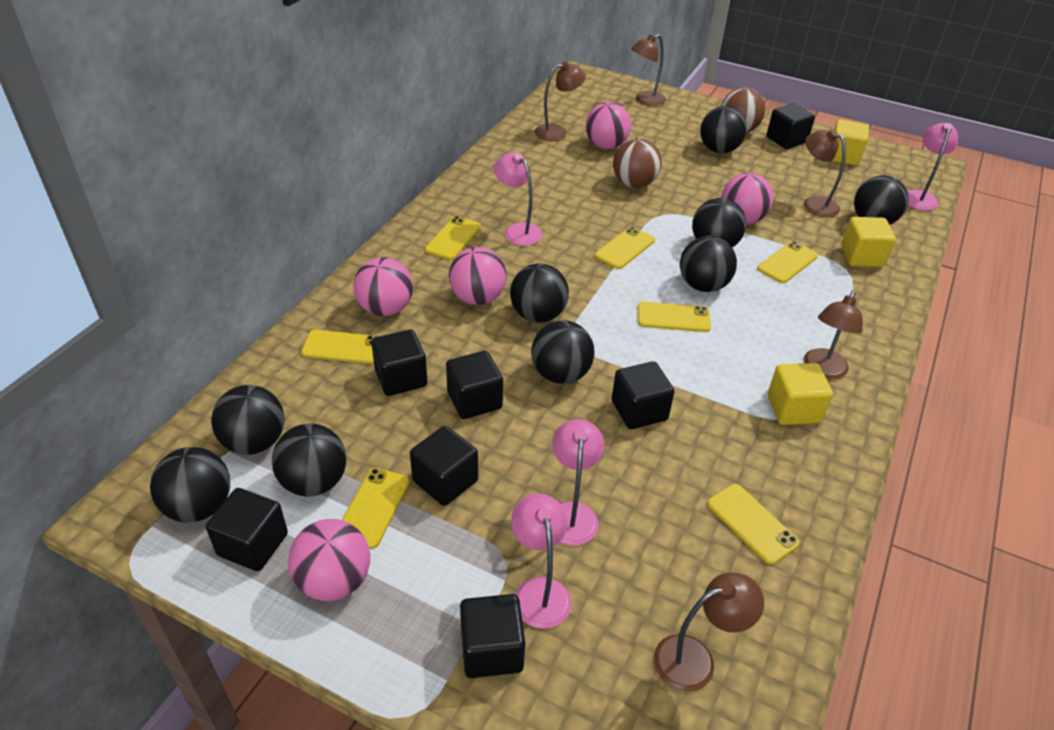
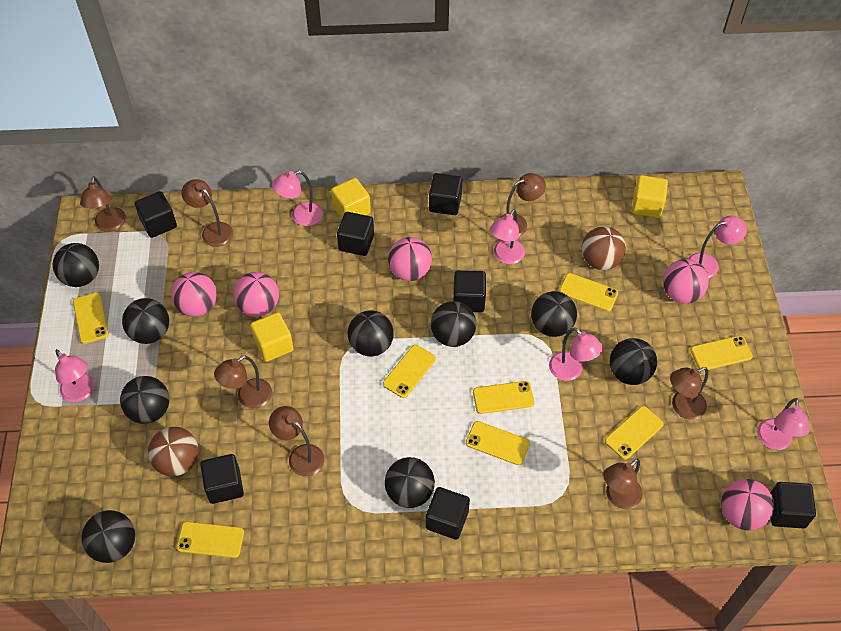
brown lamp: 5 -> 7
pink lamp: 4 -> 6
yellow phone: 7 -> 8

